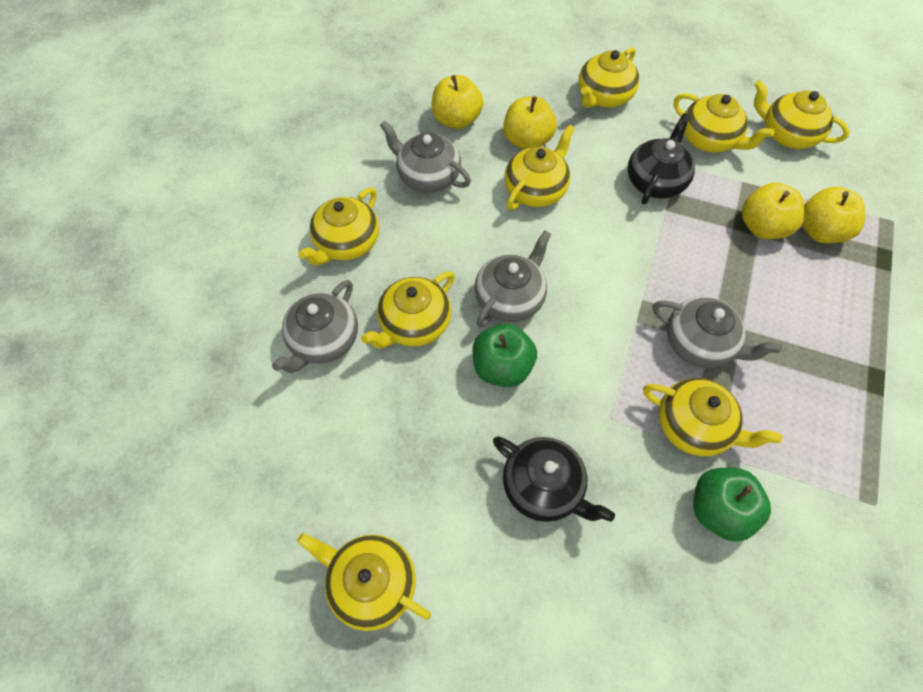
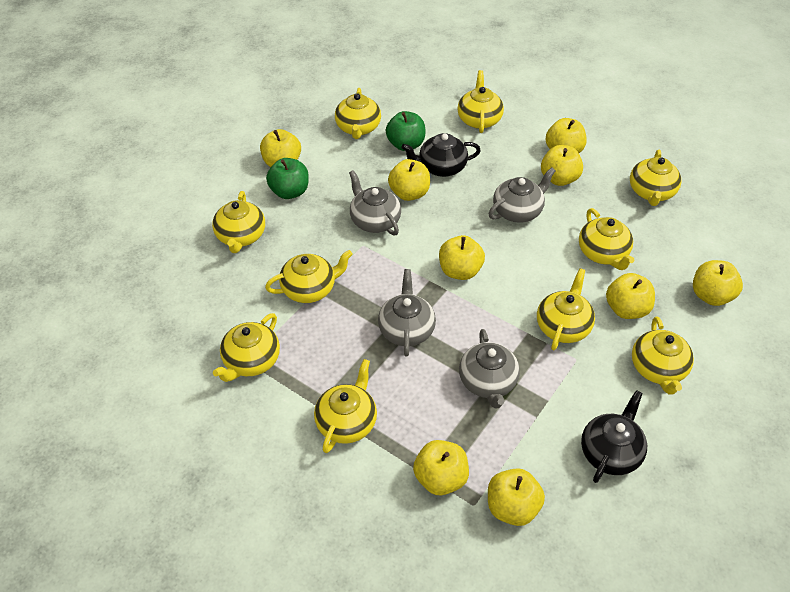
yellow apple: 4 -> 9
yellow teapot: 8 -> 10

